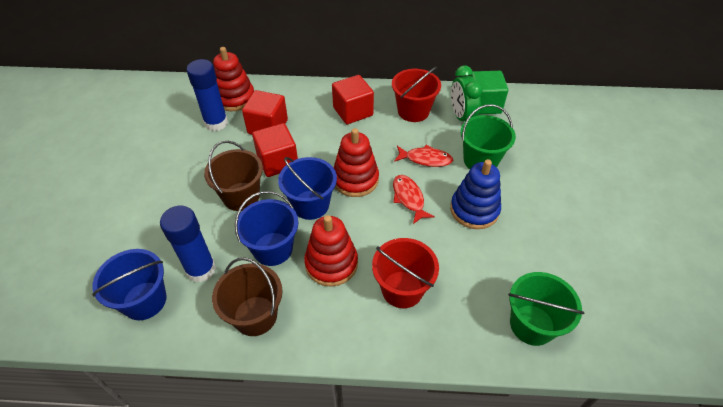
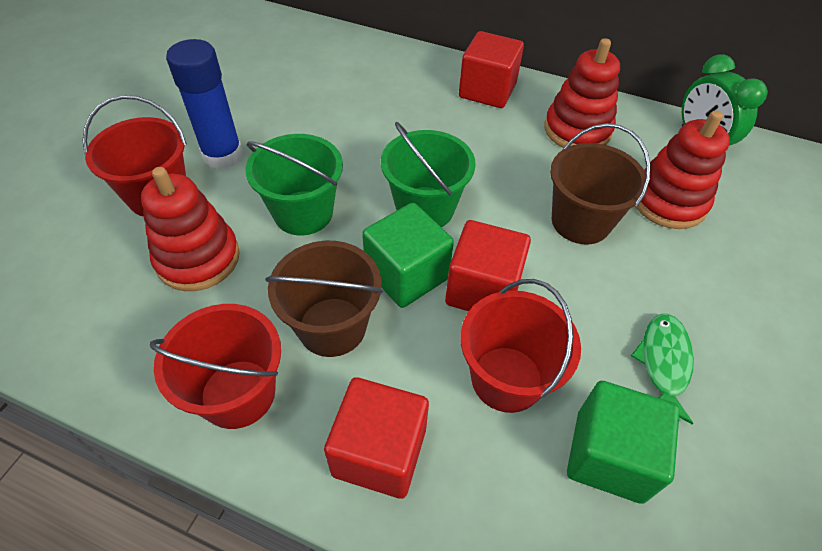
blue bucket: 3 -> 0
blue glue stick: 2 -> 1
blue stacking toy: 1 -> 0
green cube: 1 -> 2
green fish: 0 -> 1
red bucket: 2 -> 3
red fish: 2 -> 0

